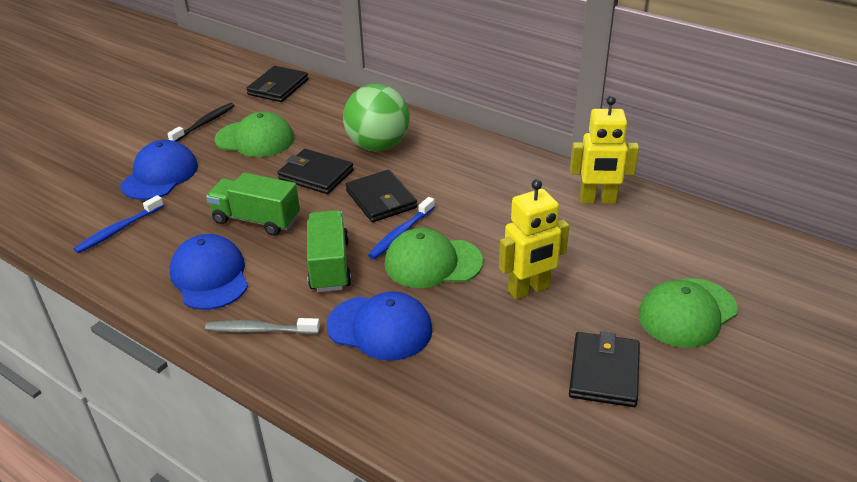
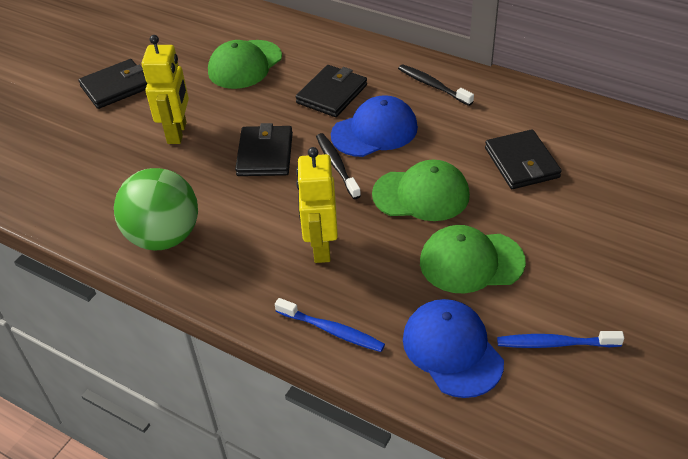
black toothbrush: 1 -> 2
blue cap: 3 -> 2
green truck: 2 -> 0
grey toothbrush: 1 -> 0

